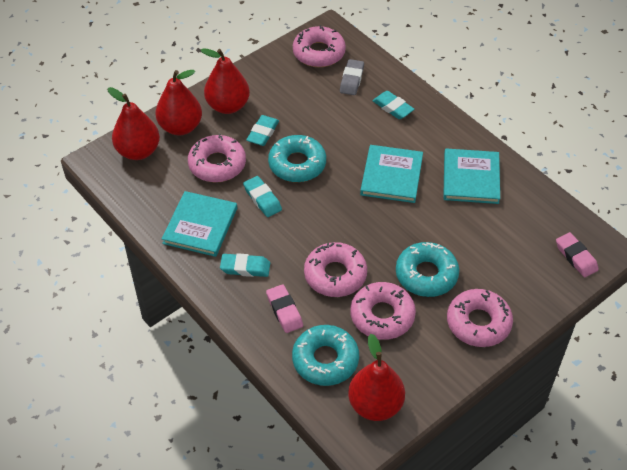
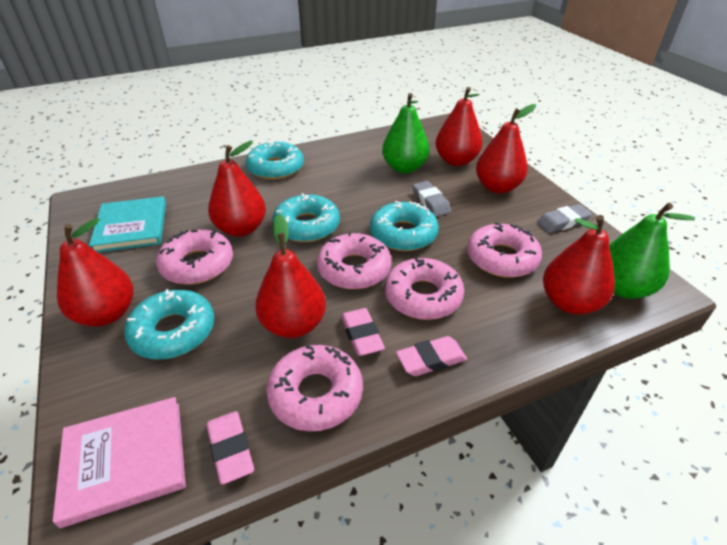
green pear: 0 -> 2
grey eraser: 1 -> 2
pink book: 0 -> 1
pink eraser: 2 -> 3
red pear: 4 -> 6
turquoise book: 3 -> 1
turquoise donut: 3 -> 4
turquoise eraser: 4 -> 0

